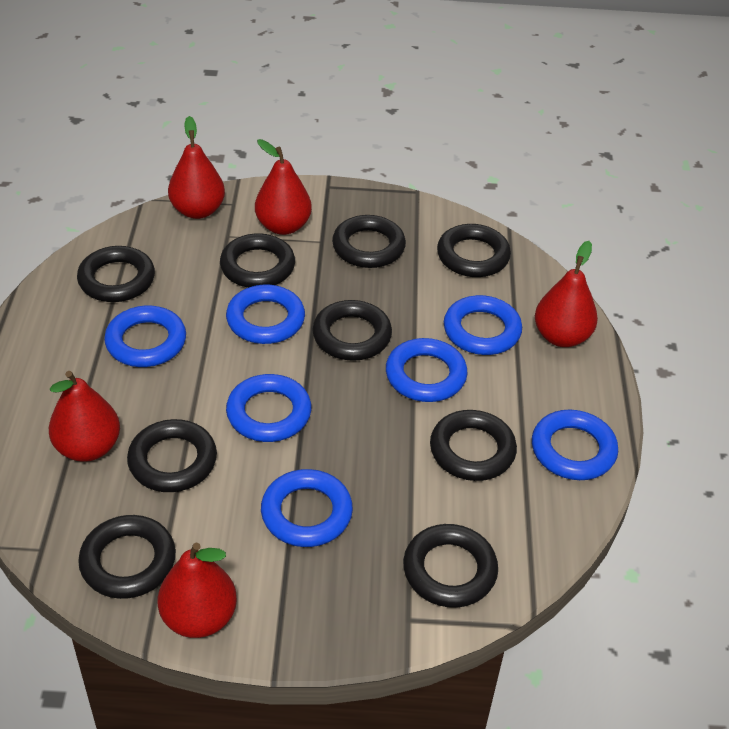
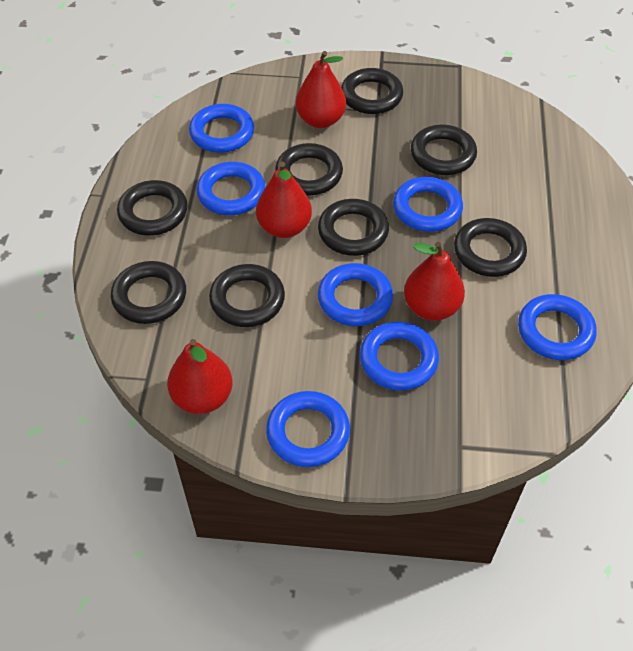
black ring: 9 -> 8
red pear: 5 -> 4

